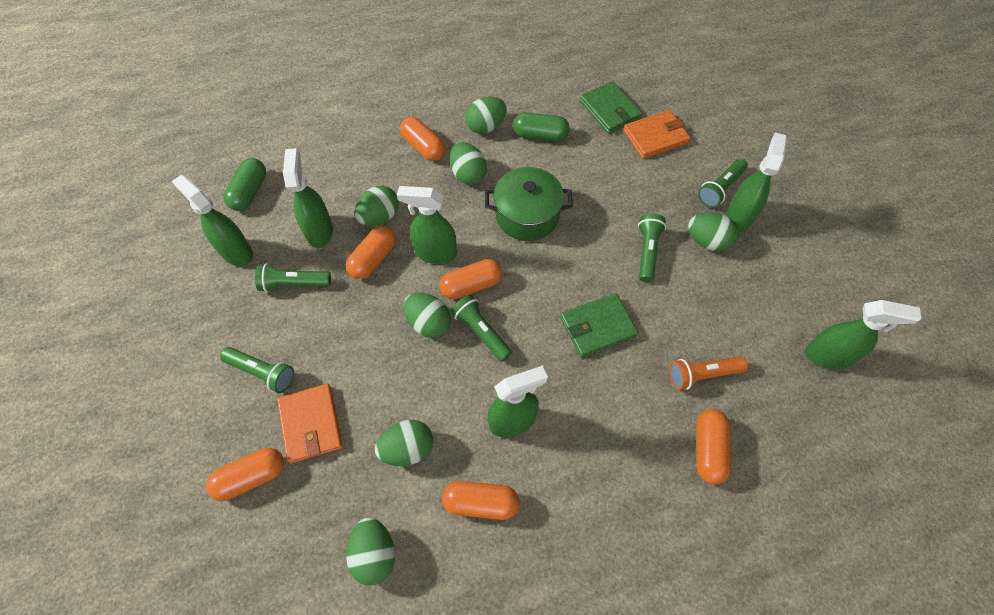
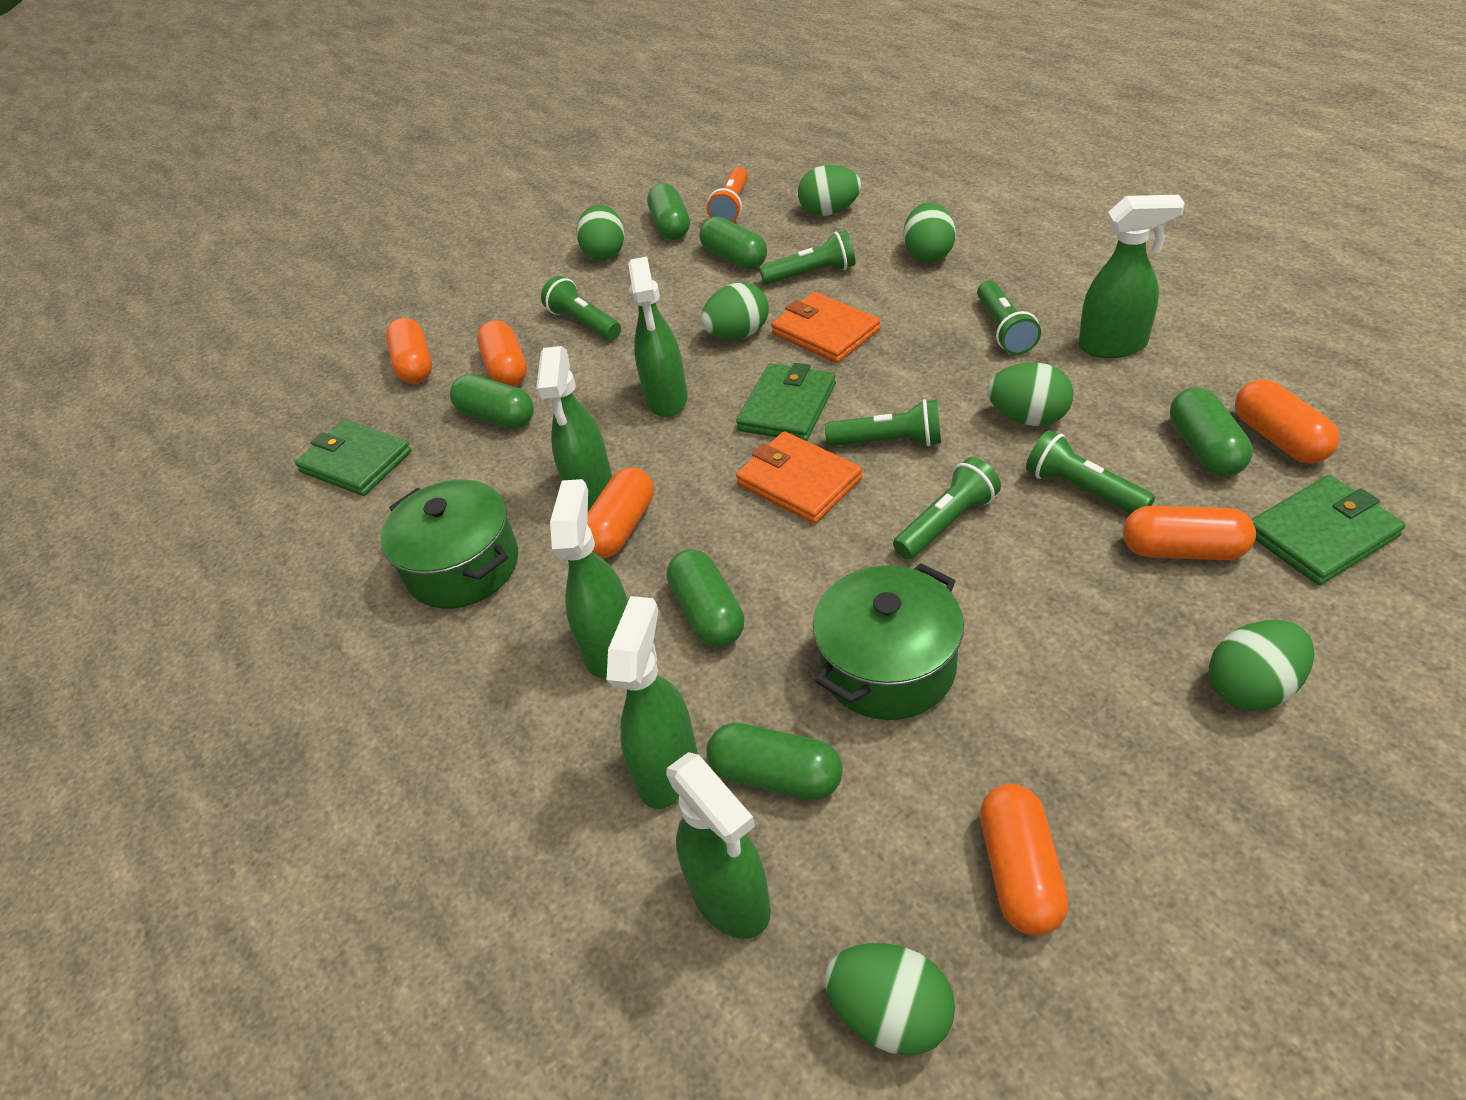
green capsule: 2 -> 6
green flashlight: 5 -> 6
green pot: 1 -> 2
green wallet: 2 -> 3

